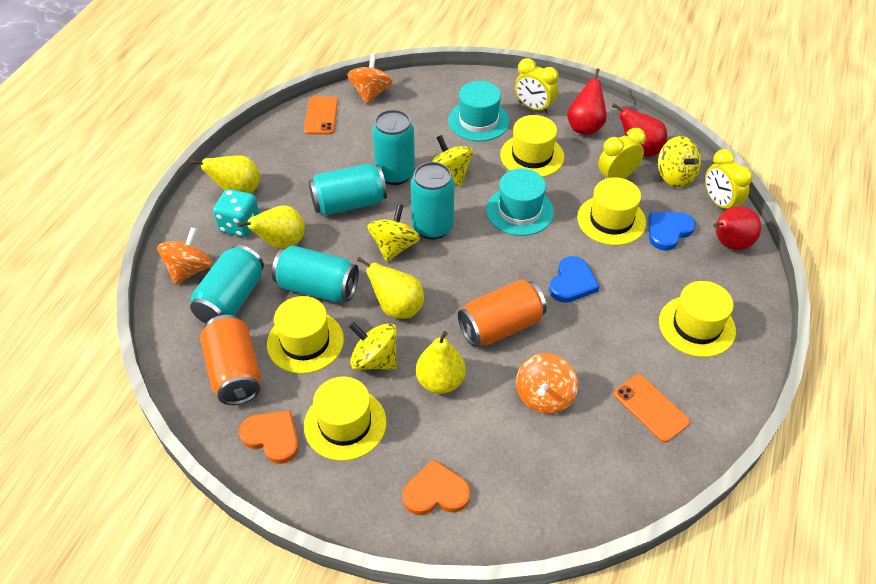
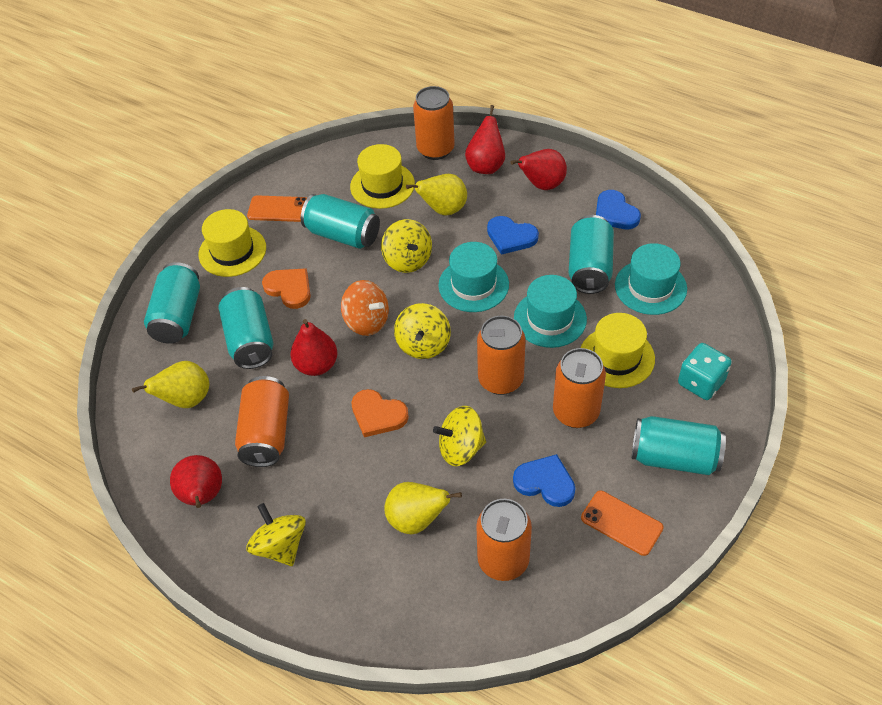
blue heart: 2 -> 3
orange can: 2 -> 5
orange spinning top: 3 -> 1
red pear: 3 -> 4
turquoise hat: 2 -> 3
yellow clock: 3 -> 0
yellow hat: 5 -> 3
yellow pear: 4 -> 3

